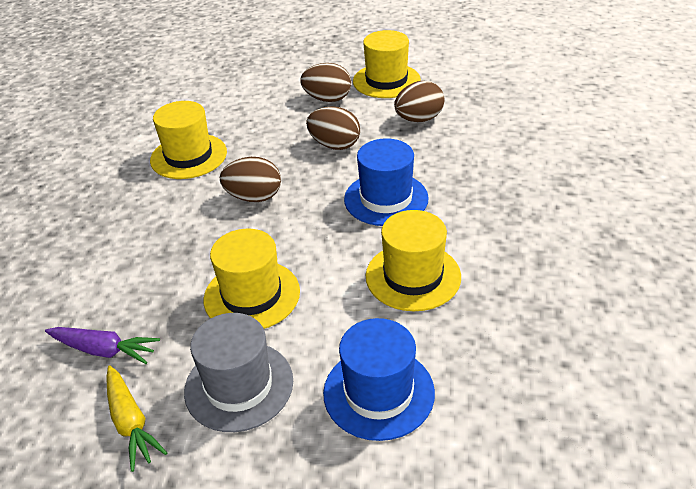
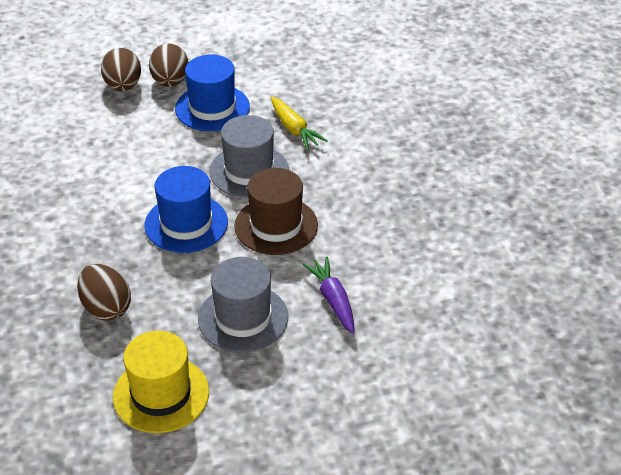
brown egg: 4 -> 3
brown hat: 0 -> 1
grey hat: 1 -> 2
yellow hat: 4 -> 1

